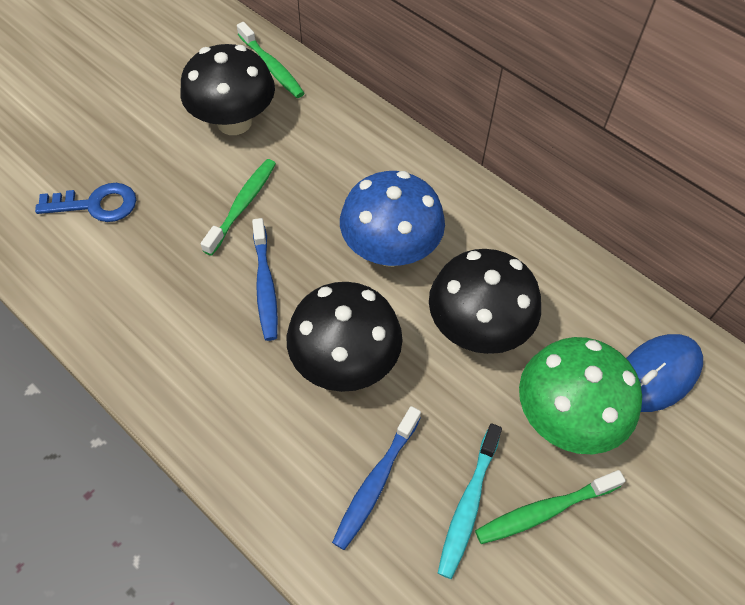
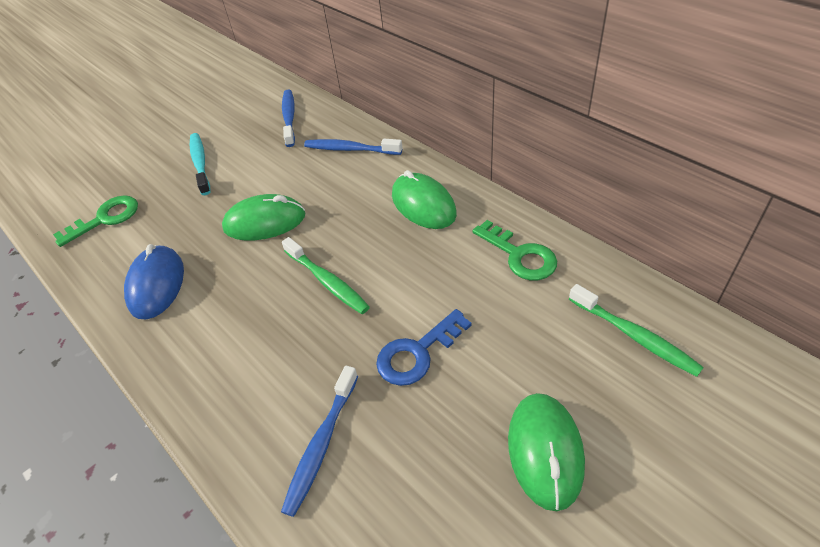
black mushroom: 3 -> 0
blue mushroom: 1 -> 0
blue toothbrush: 2 -> 3
green key: 0 -> 2
green mouse: 0 -> 3
green mushroom: 1 -> 0
green toothbrush: 3 -> 2

